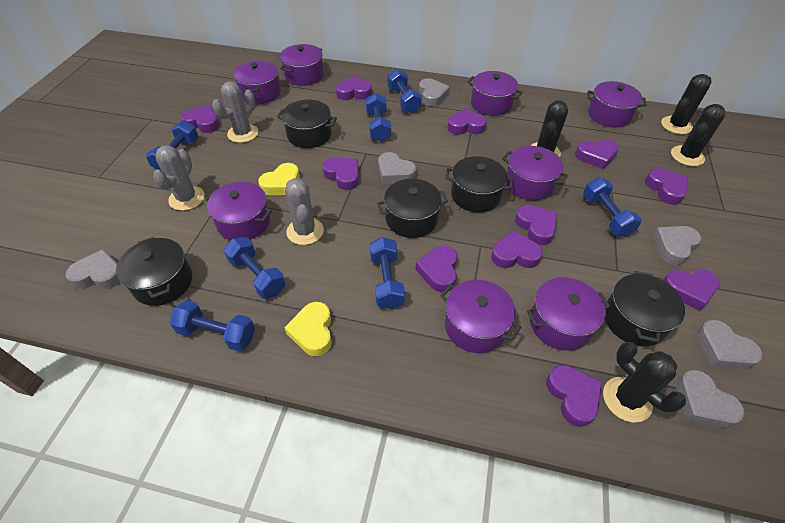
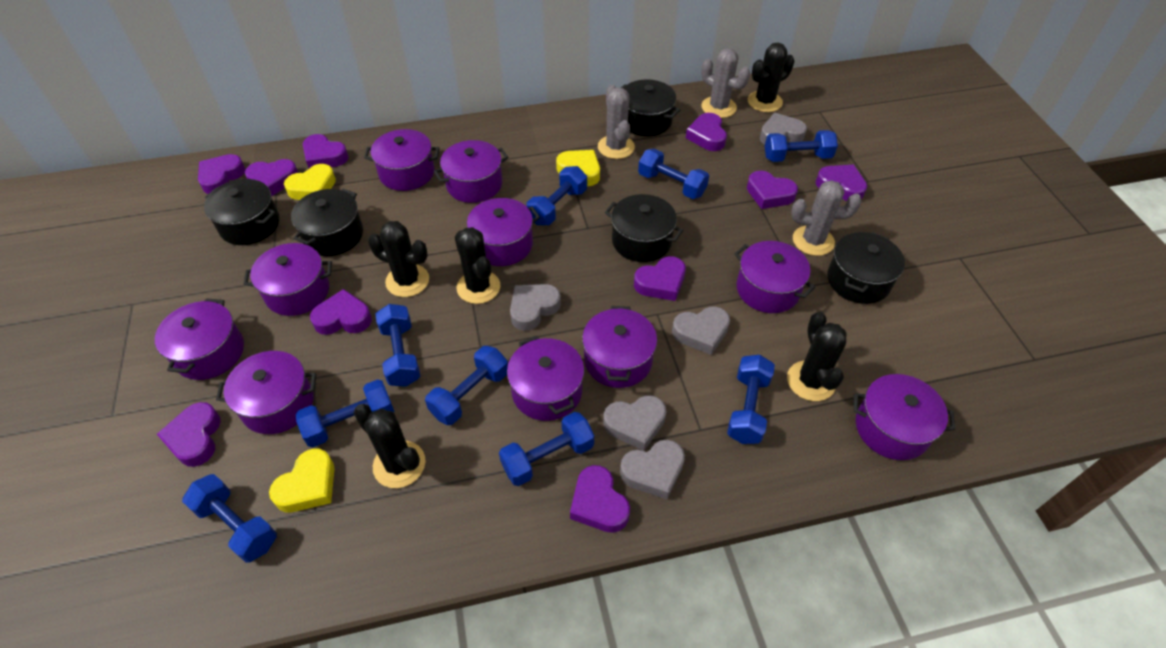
black cactus: 4 -> 5
blue dumbbell: 7 -> 9
grey heart: 6 -> 5
purple heart: 11 -> 10
purple pot: 8 -> 10
yellow heart: 2 -> 3

